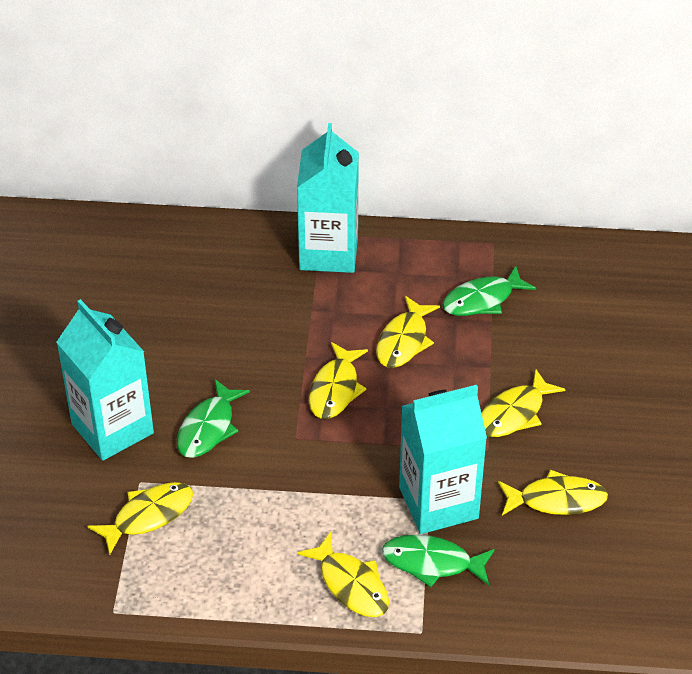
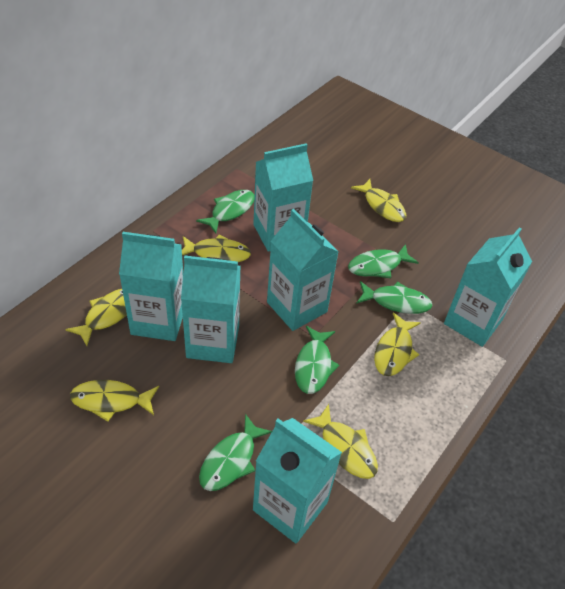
green fish: 3 -> 5
turquoise carton: 3 -> 6

